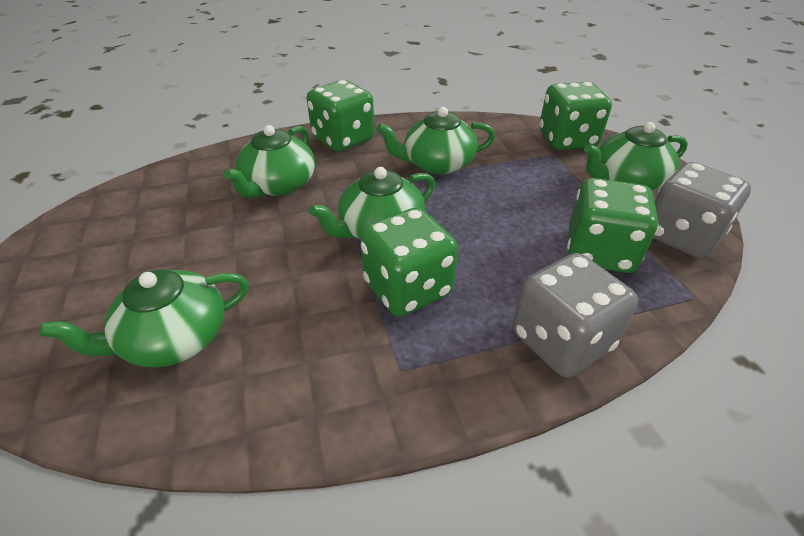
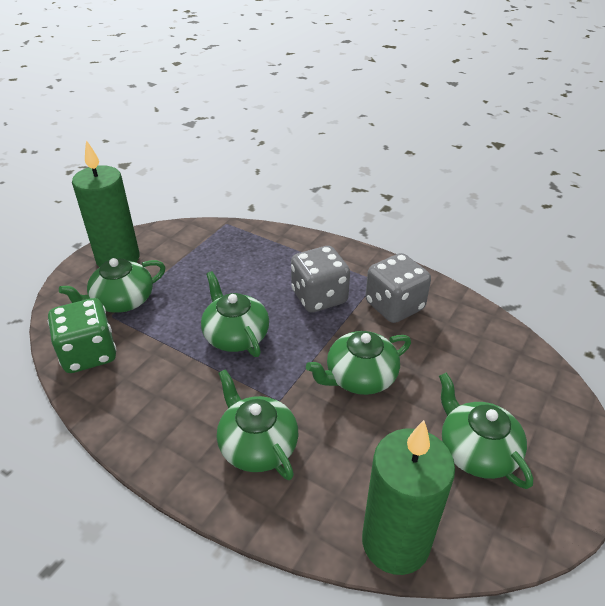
green candle: 0 -> 2
green dice: 4 -> 1

